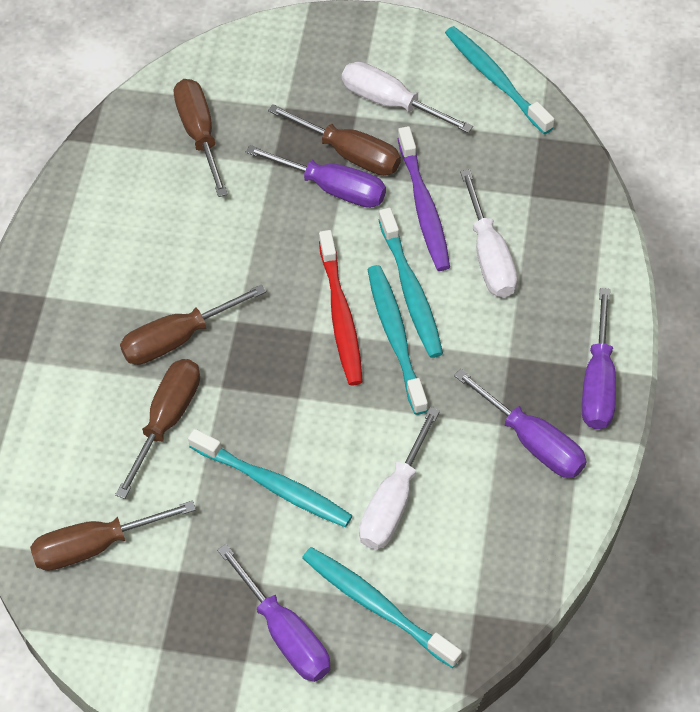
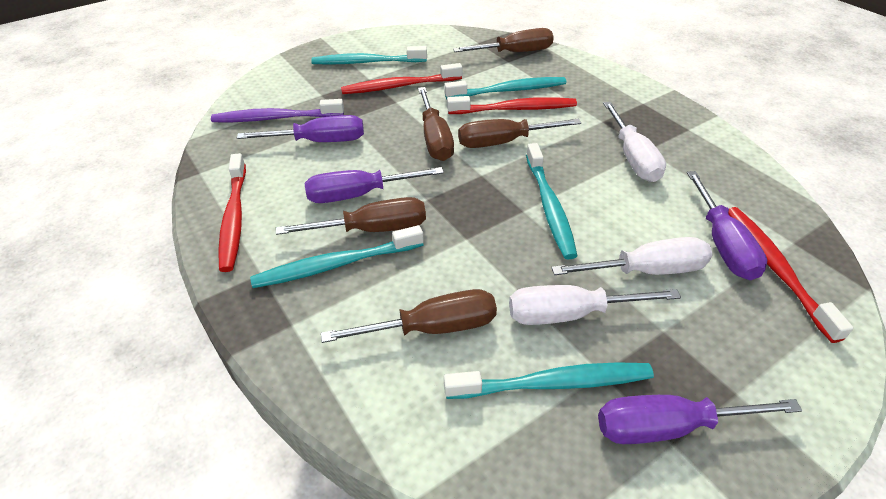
red toothbrush: 1 -> 4

